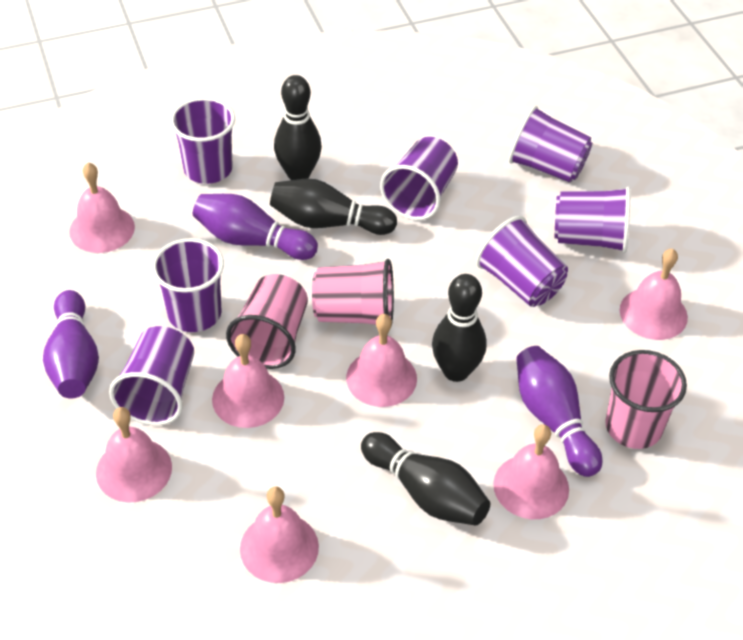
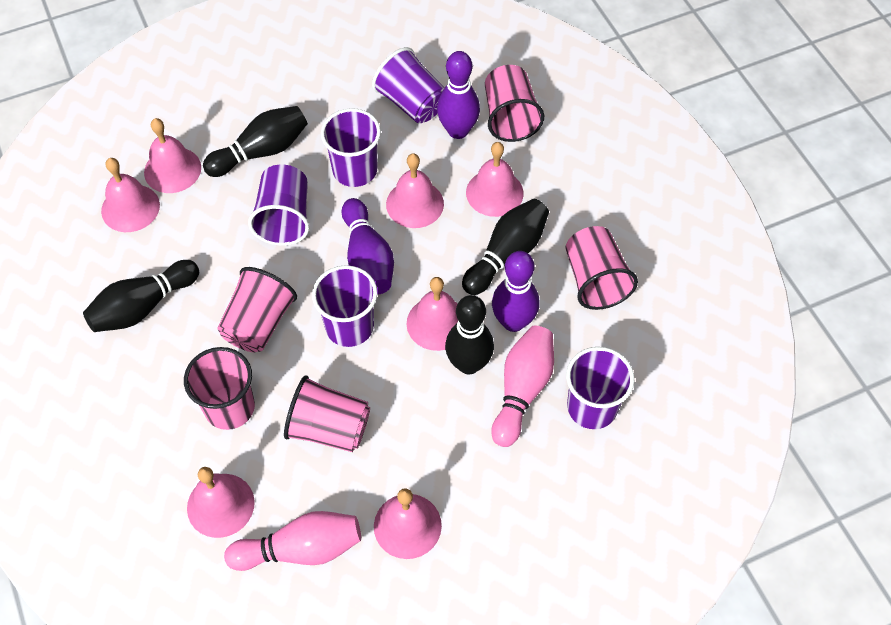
pink bowling pin: 0 -> 2
pink cup: 3 -> 5
purple cup: 7 -> 5

